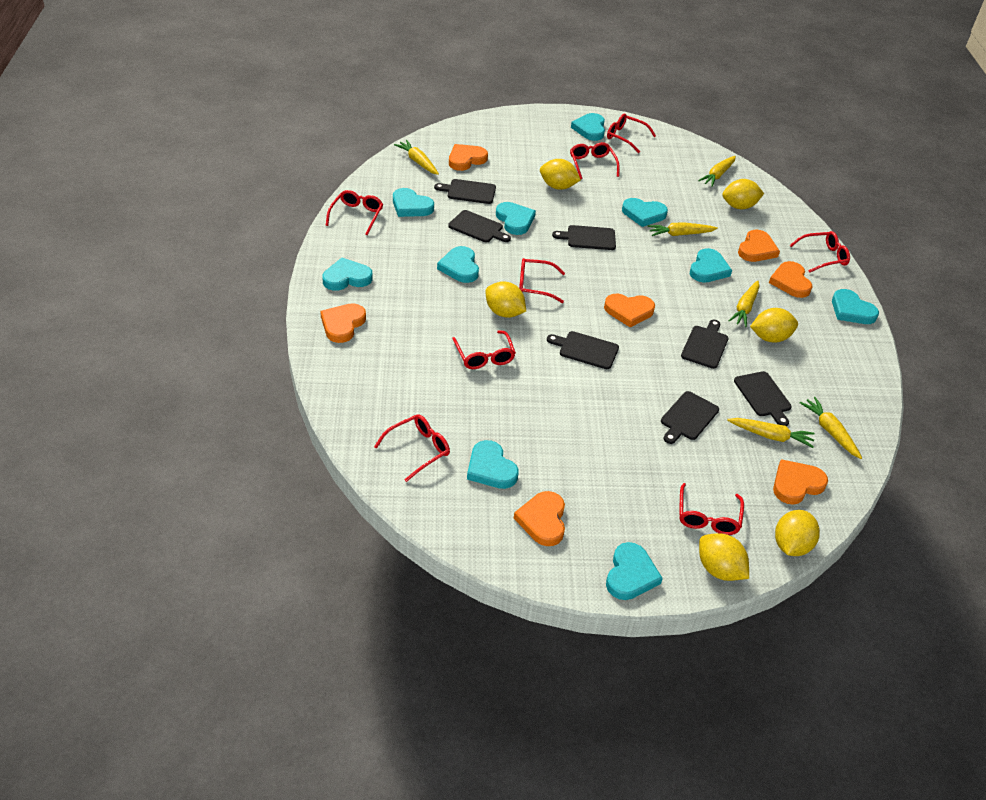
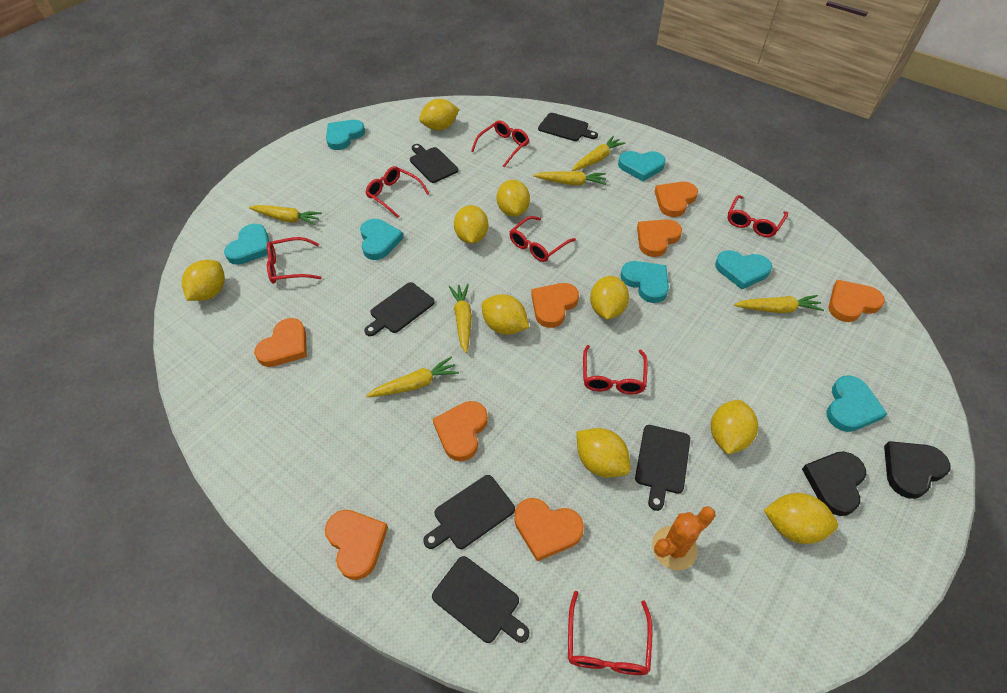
black cutting board: 7 -> 6
black heart: 0 -> 2
orange cactus: 0 -> 1
orange heart: 7 -> 8
red glasses: 8 -> 7
turquoise heart: 10 -> 7
yellow lemon: 6 -> 9

